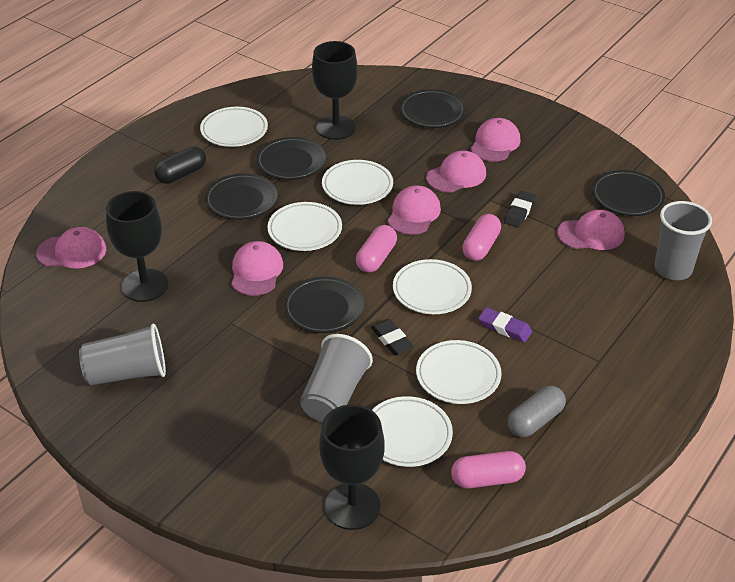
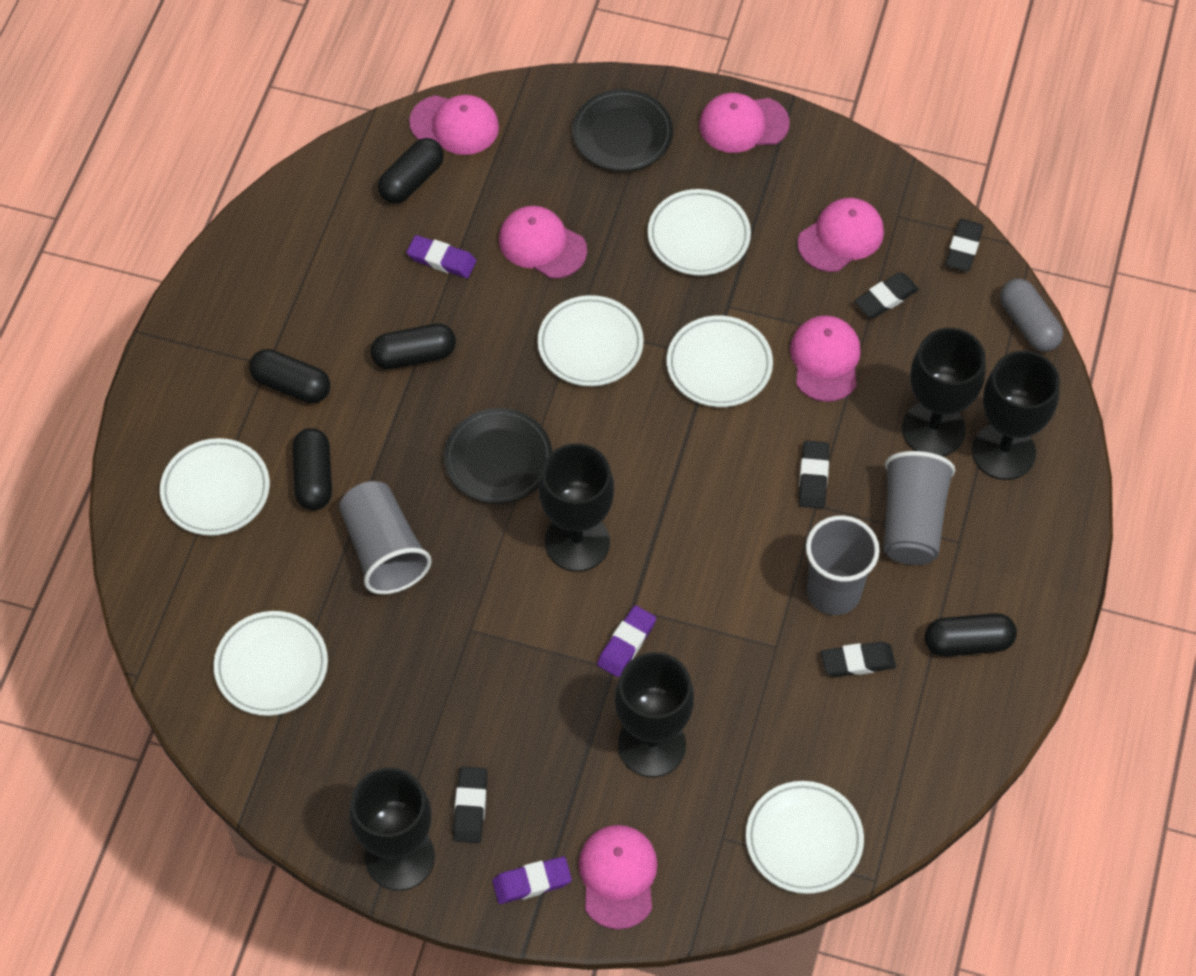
black capsule: 1 -> 5
black eraser: 2 -> 5
black goblet: 3 -> 5
black plate: 5 -> 2
pink capsule: 3 -> 0
purple eraser: 1 -> 3

